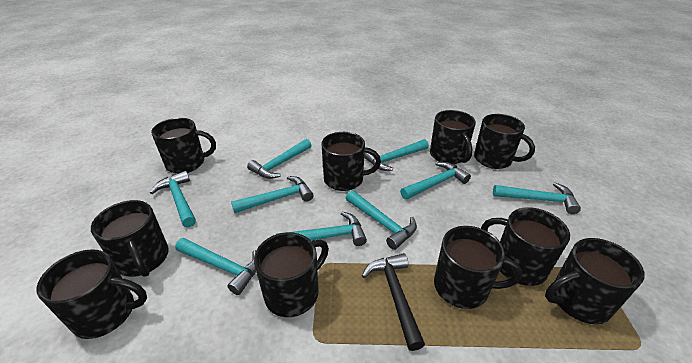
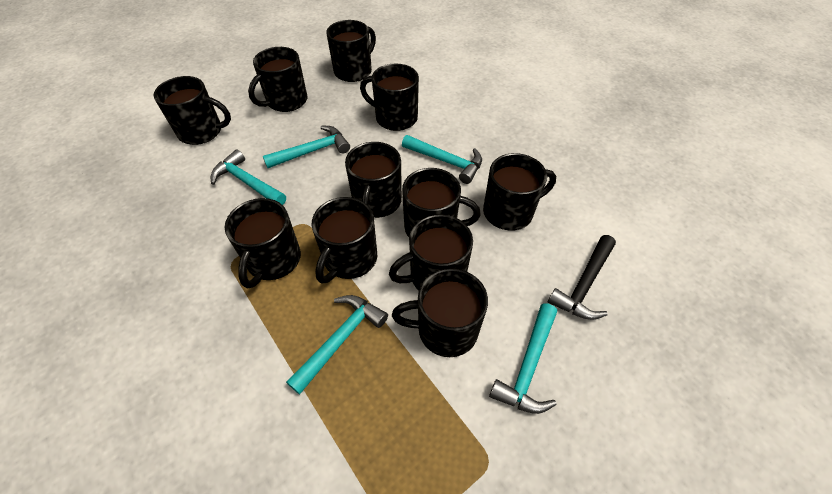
black mug: 10 -> 11
turquoise hammer: 9 -> 5

